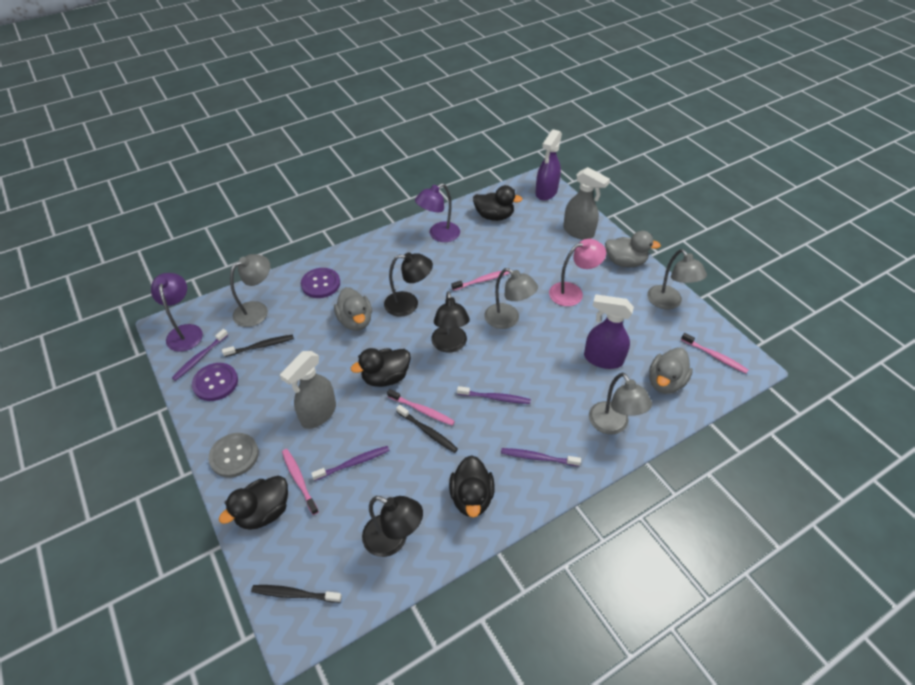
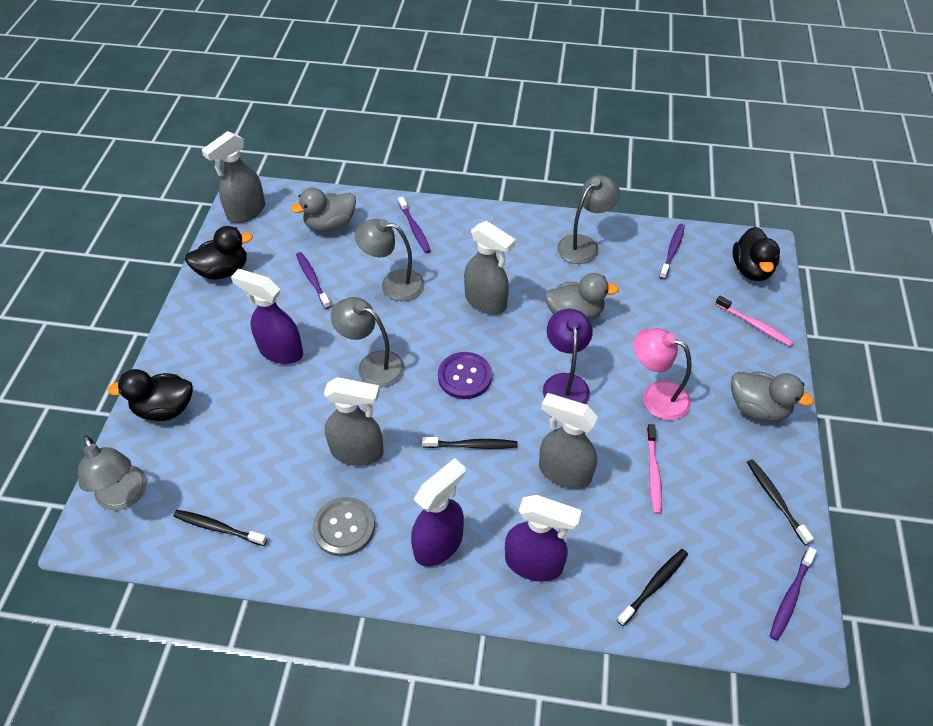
black duck: 4 -> 3
black lamp: 3 -> 0
black toothbrush: 3 -> 4
grey spray bottle: 2 -> 4
pink toothbrush: 4 -> 2
purple button: 2 -> 1
purple lamp: 2 -> 1
purple spray bottle: 2 -> 3

